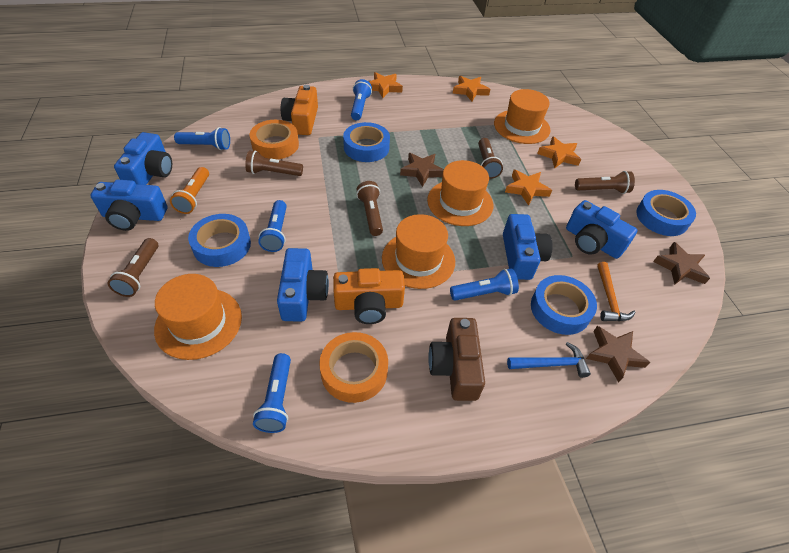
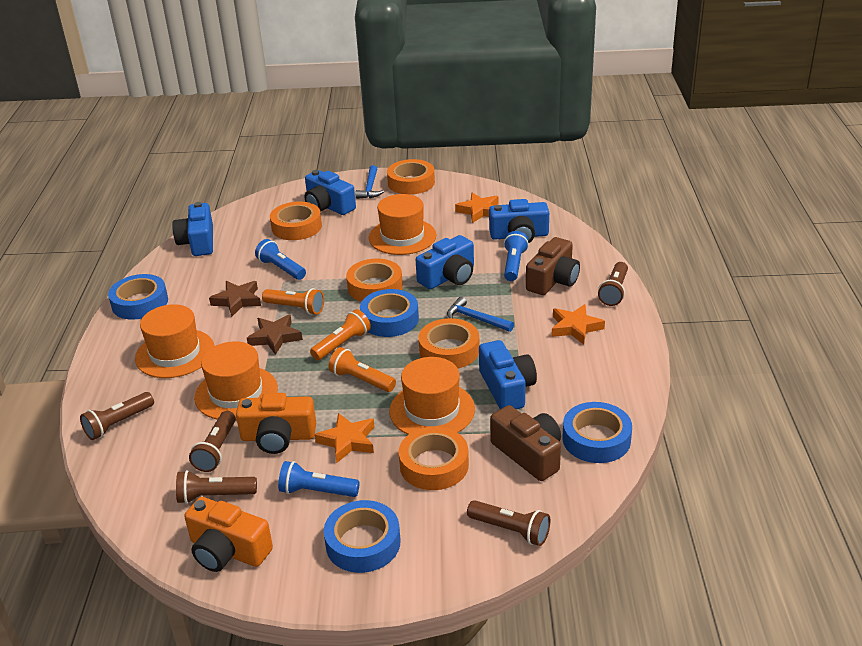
blue flashlight: 5 -> 3
blue hammer: 1 -> 2
brown camera: 1 -> 2
brown star: 3 -> 2
orange flashlight: 1 -> 3
orange hammer: 1 -> 0
orange star: 4 -> 3
orange tape: 2 -> 5

